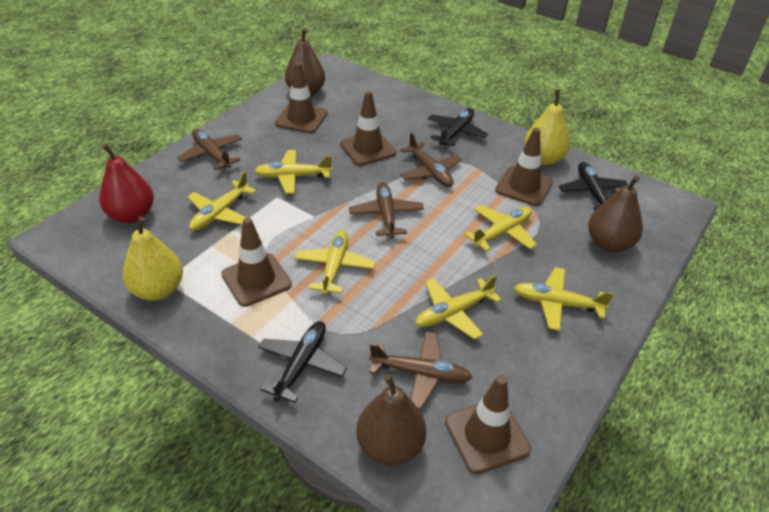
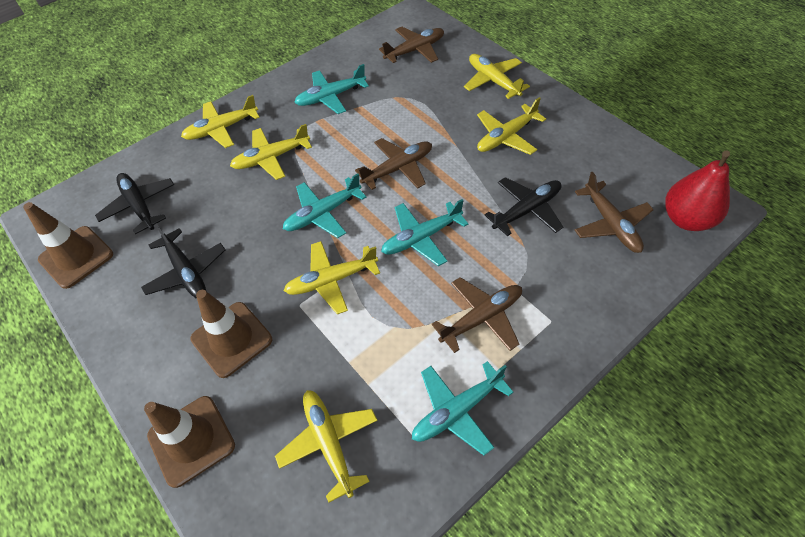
brown pear: 3 -> 0
brown traffic cone: 5 -> 3
turquoise plane: 0 -> 4
yellow pear: 2 -> 0

